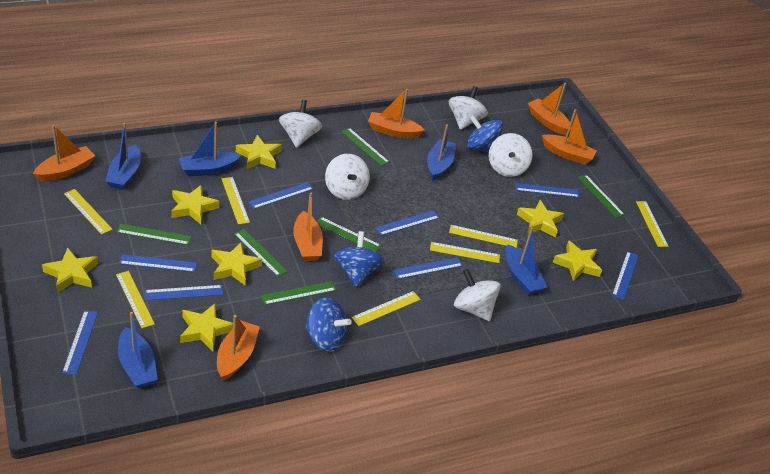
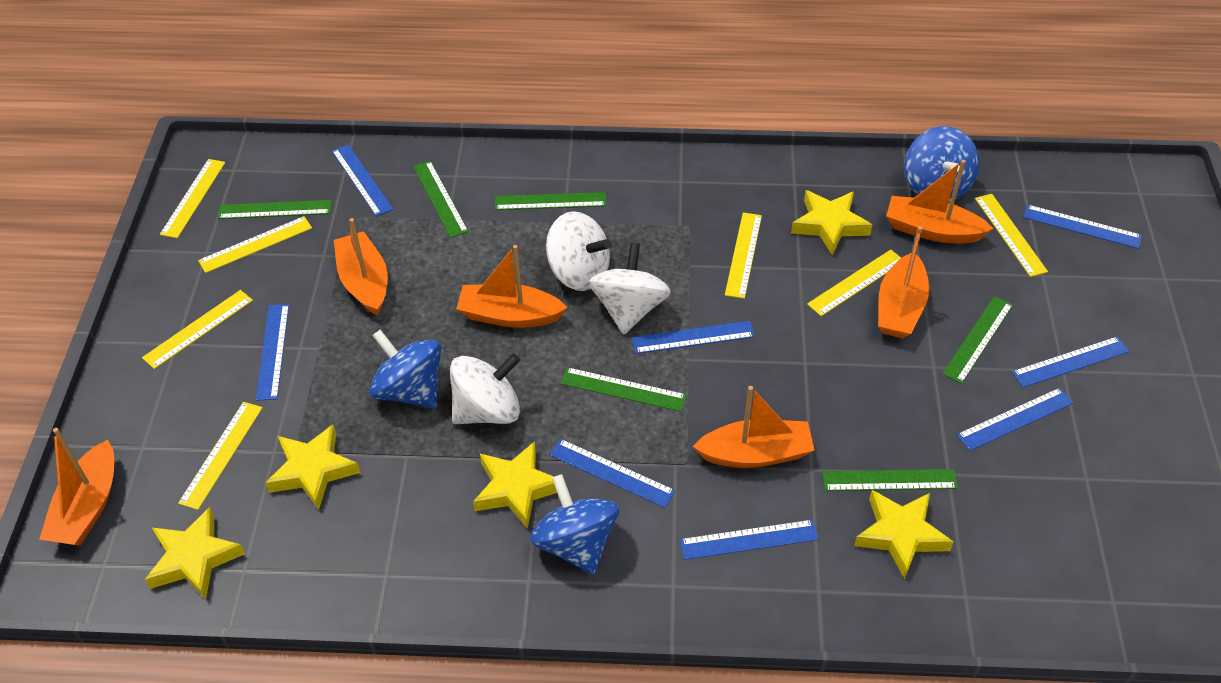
blue boat: 5 -> 0
white spinning top: 5 -> 3
yellow star: 7 -> 5

